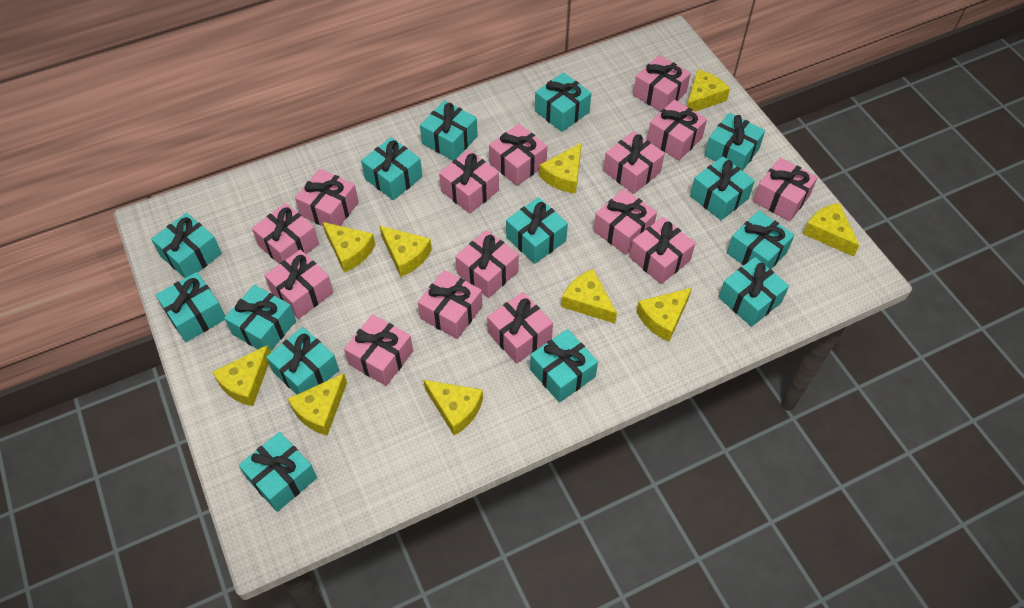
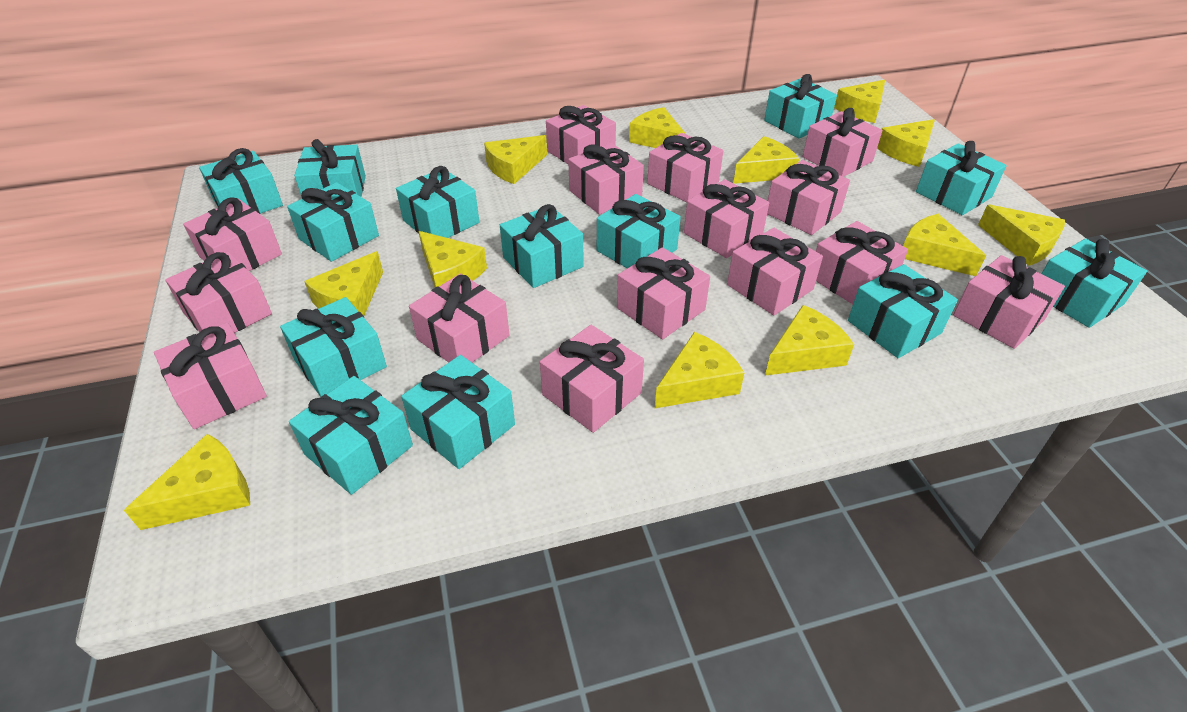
turquoise gift: 14 -> 13
yellow cheese: 10 -> 12

